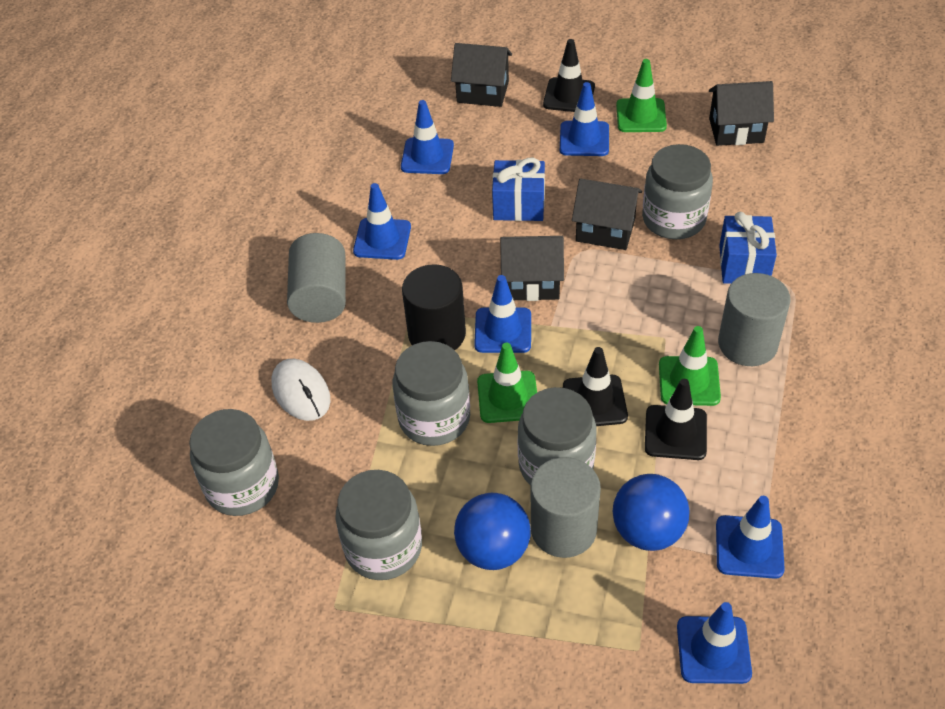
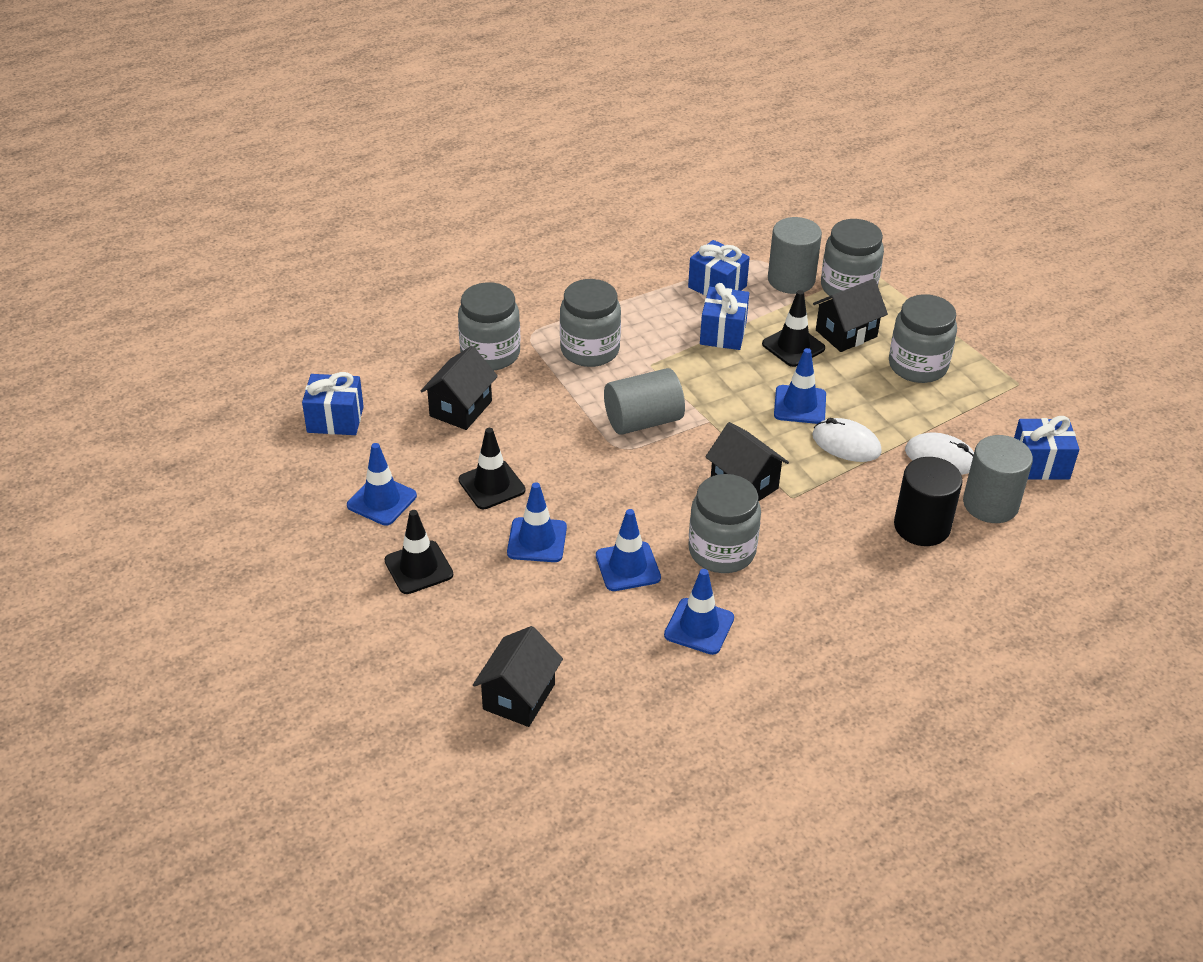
blue ball: 2 -> 0
blue gift: 2 -> 4
blue traffic cone: 6 -> 5
green traffic cone: 3 -> 0
white mouse: 1 -> 2

